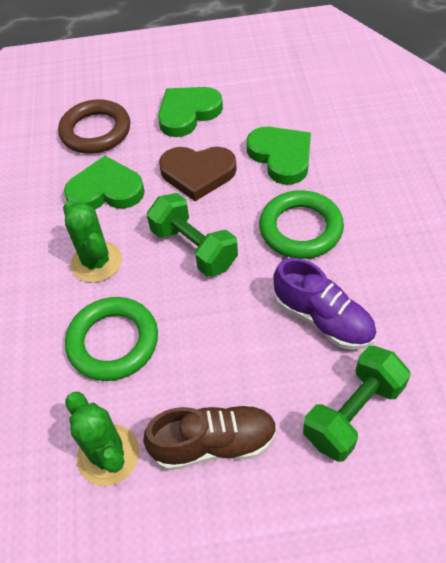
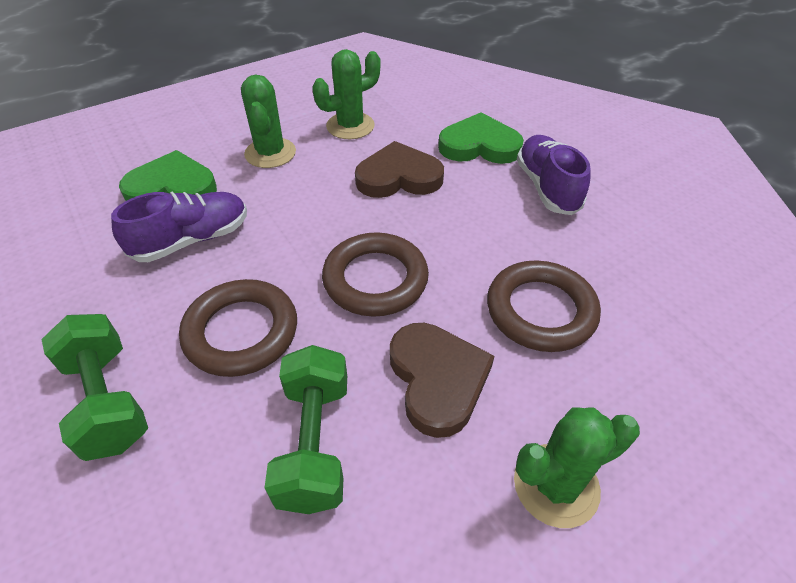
brown heart: 1 -> 2
brown ring: 1 -> 3
brown shoe: 1 -> 0
green cactus: 2 -> 3
green heart: 3 -> 2
green ring: 2 -> 0
purple shoe: 1 -> 2

